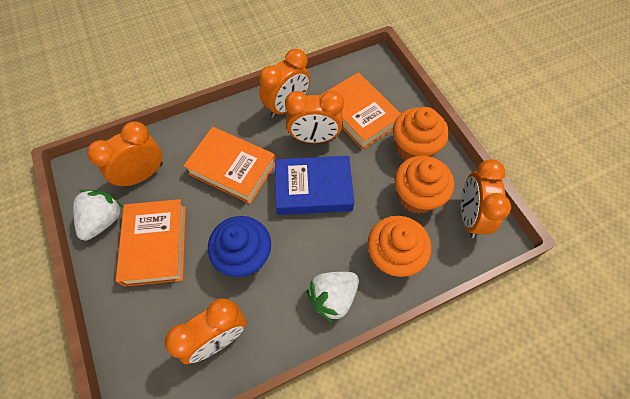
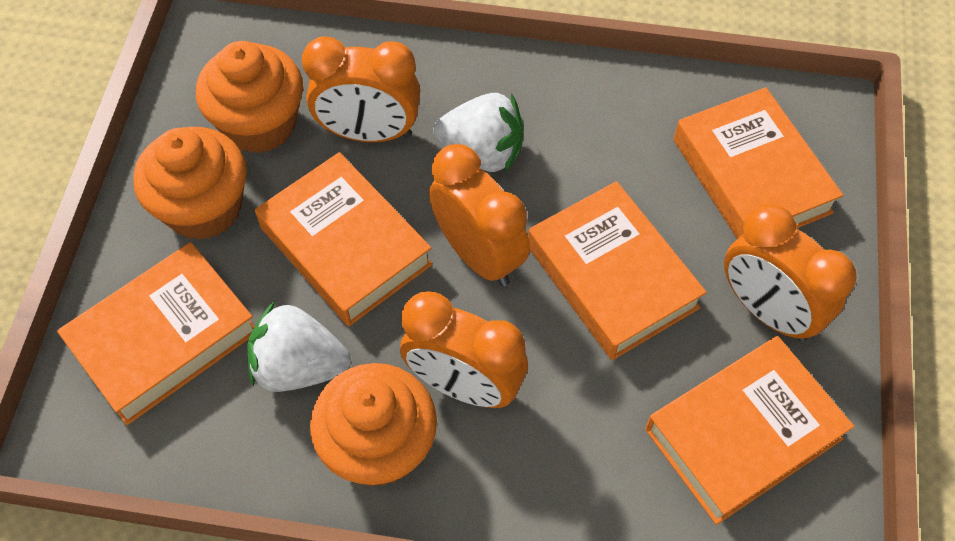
blue book: 1 -> 0
blue cupcake: 1 -> 0
orange book: 3 -> 5
orange clock: 5 -> 4

